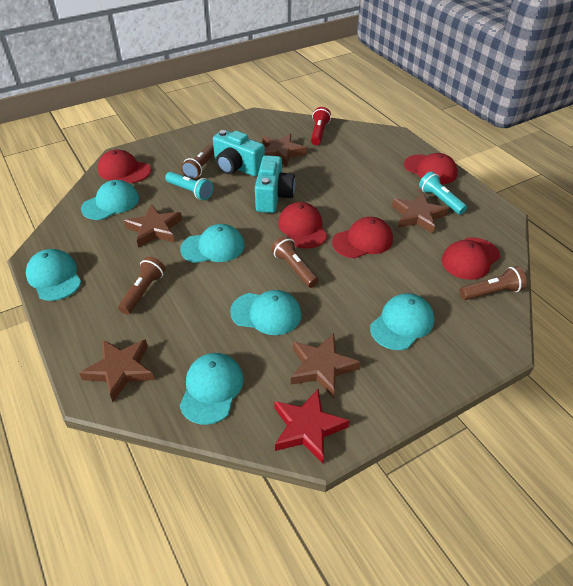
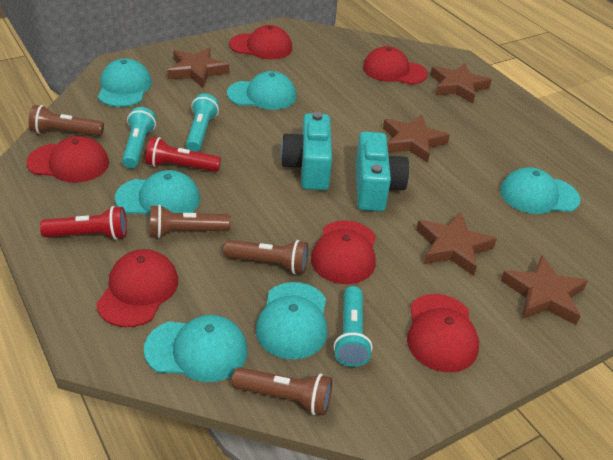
red cap: 5 -> 6
red flashlight: 1 -> 2
red star: 1 -> 0
turquoise flashlight: 2 -> 3

